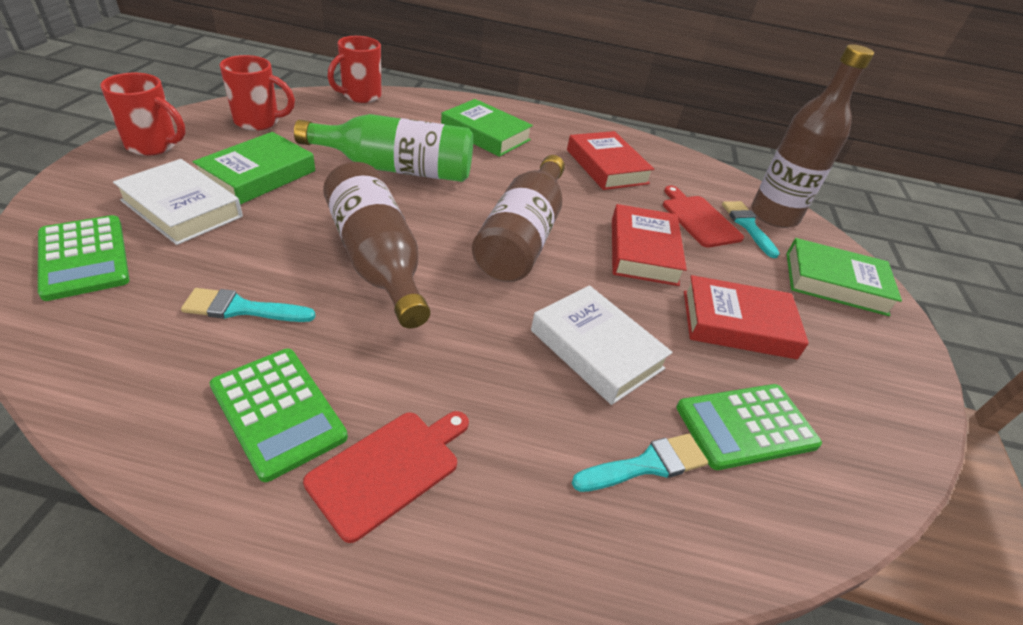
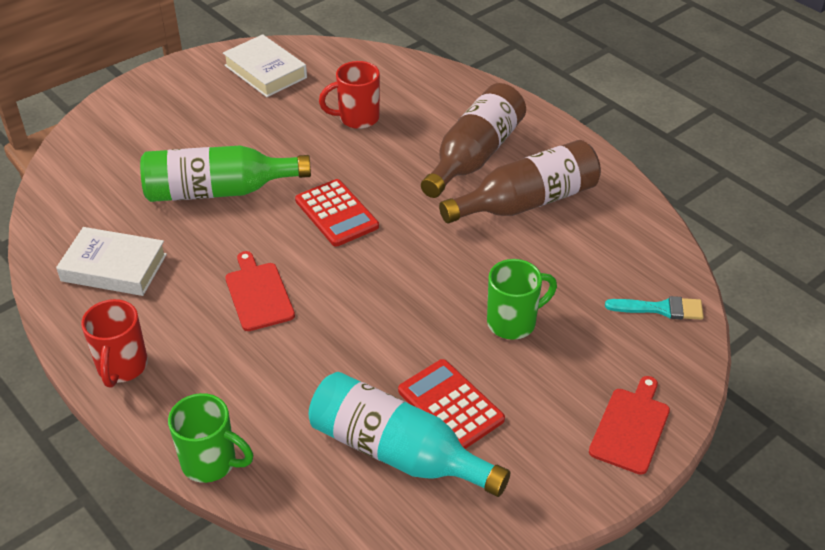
brown bottle: 3 -> 2
green book: 3 -> 0
green calculator: 3 -> 0
green mug: 0 -> 2
red book: 3 -> 0
red calculator: 0 -> 2
red mug: 3 -> 2
turquoise bottle: 0 -> 1
turquoise brush: 3 -> 1

